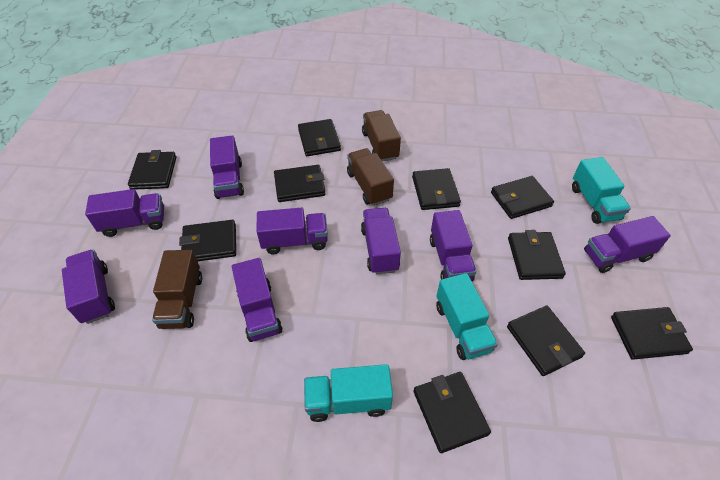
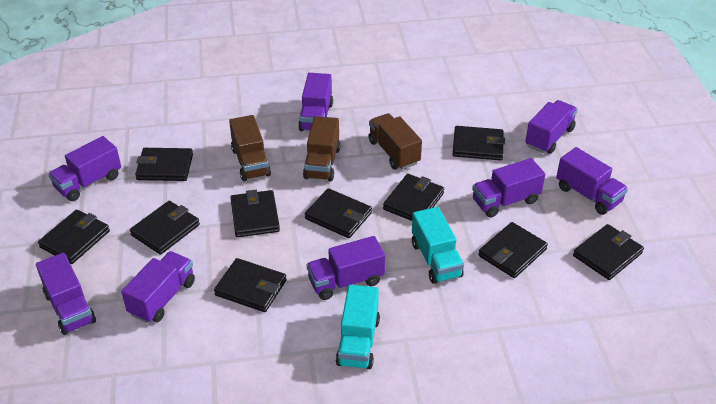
turquoise truck: 3 -> 2

